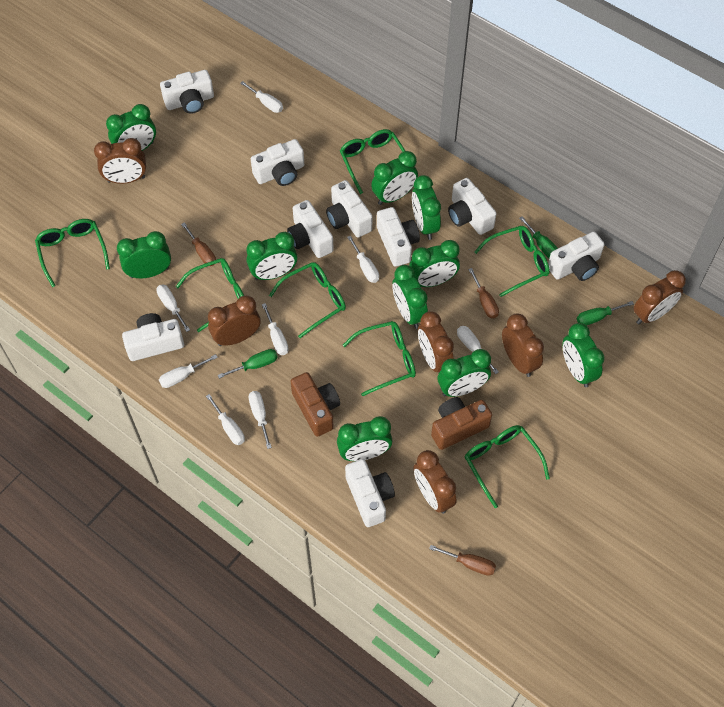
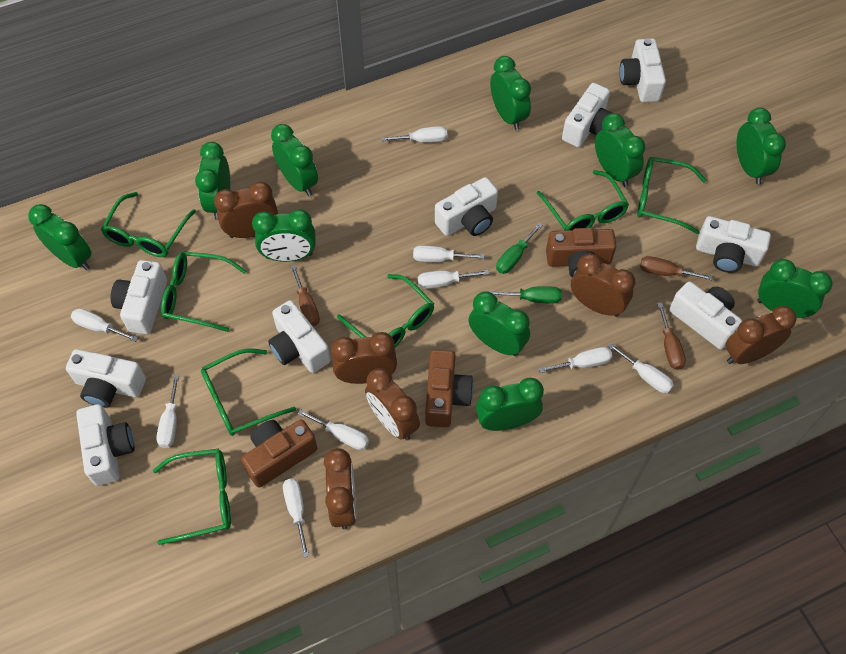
brown camera: 2 -> 3
green screwdriver: 3 -> 2
white screwdriver: 8 -> 9

